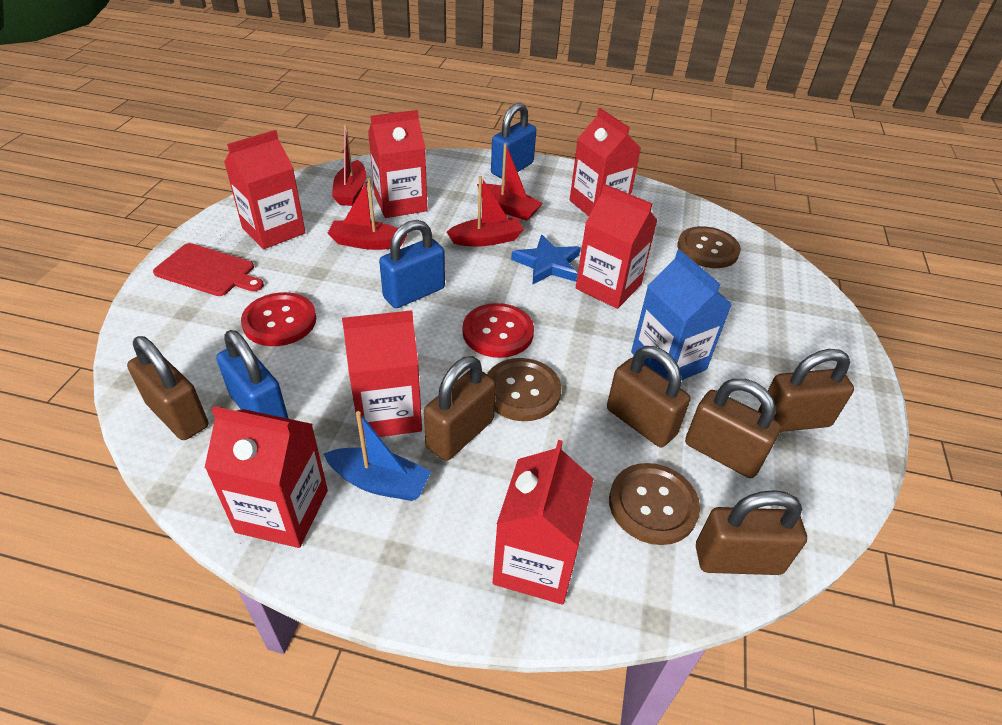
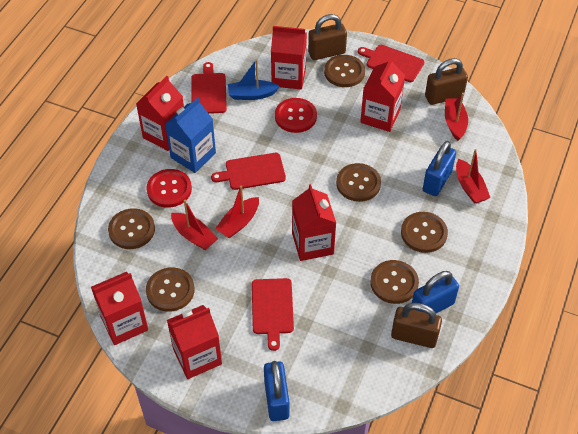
blue star: 1 -> 0
brown button: 3 -> 6
brown padlock: 6 -> 3
red carton: 7 -> 6
red cutting board: 1 -> 4

